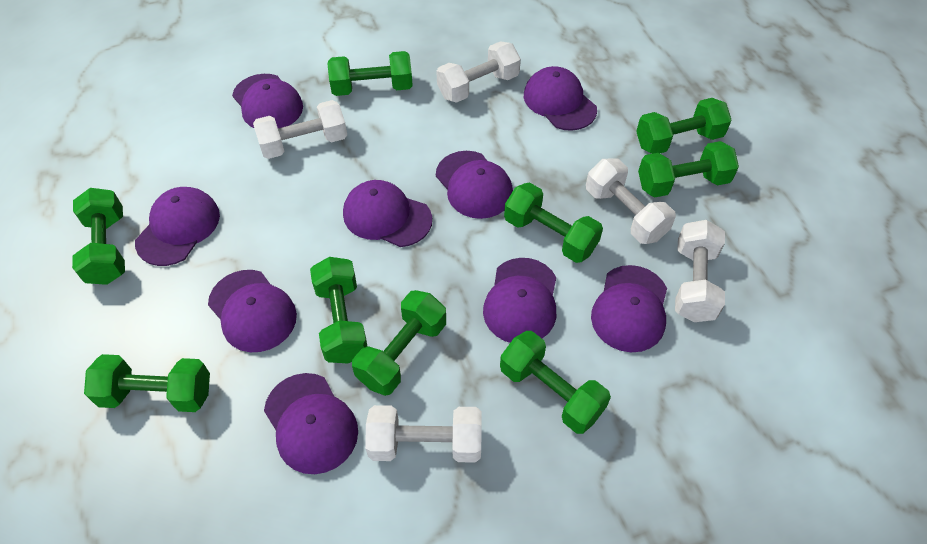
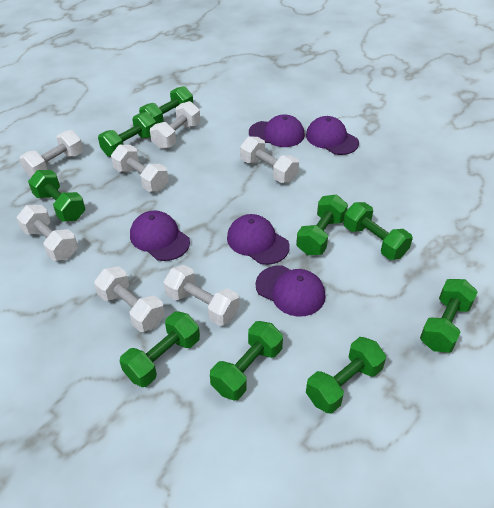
purple cap: 9 -> 5
white dumbbell: 5 -> 7

